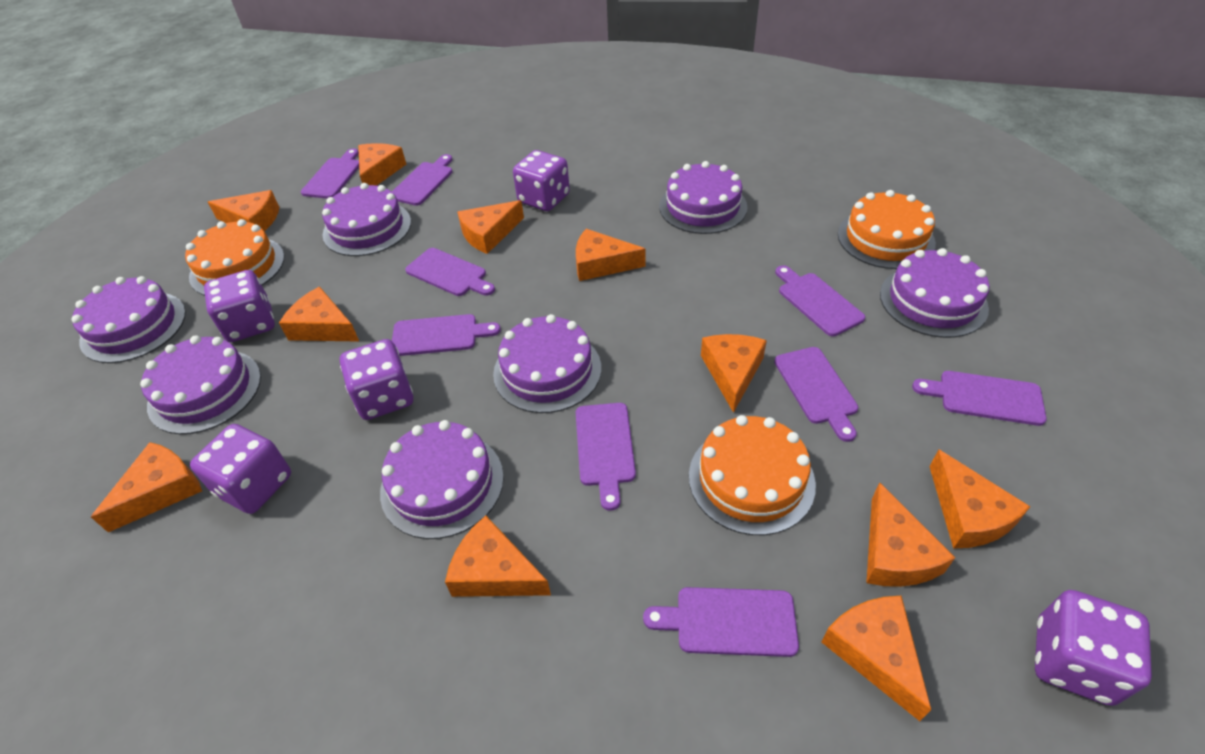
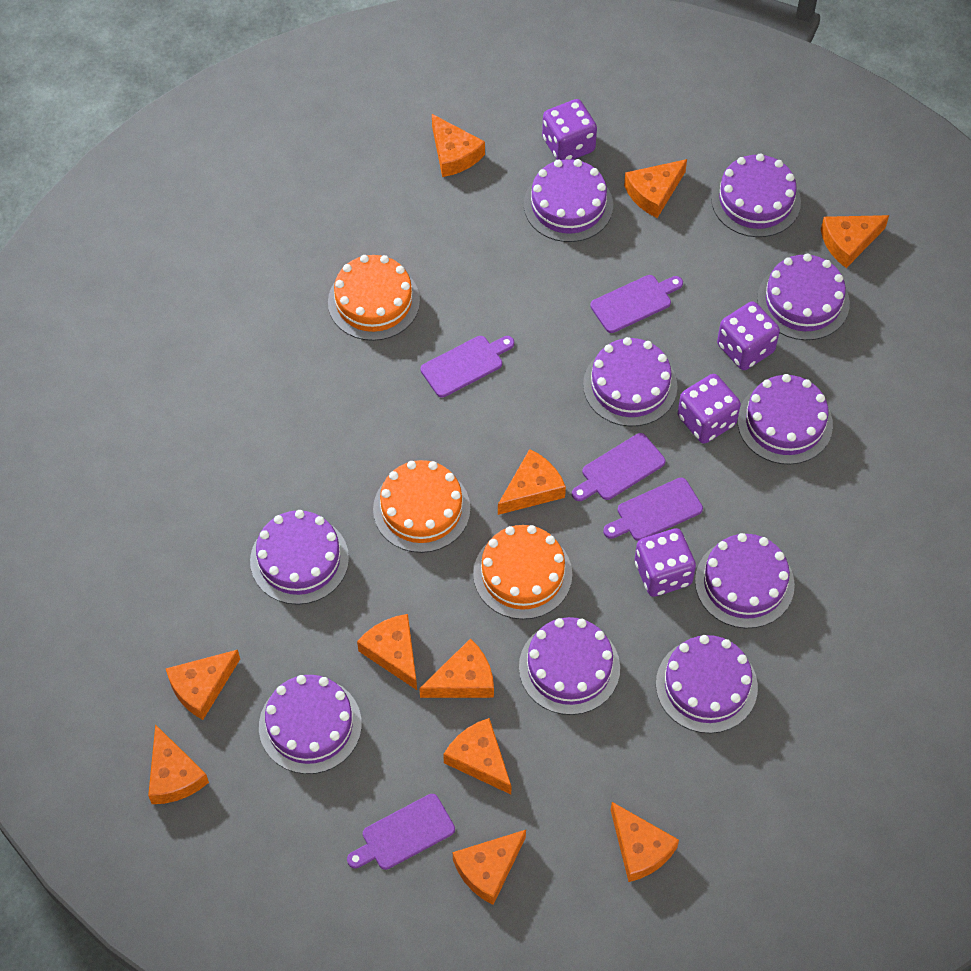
purple cake: 7 -> 10
purple cutting board: 9 -> 5
purple dice: 5 -> 4

